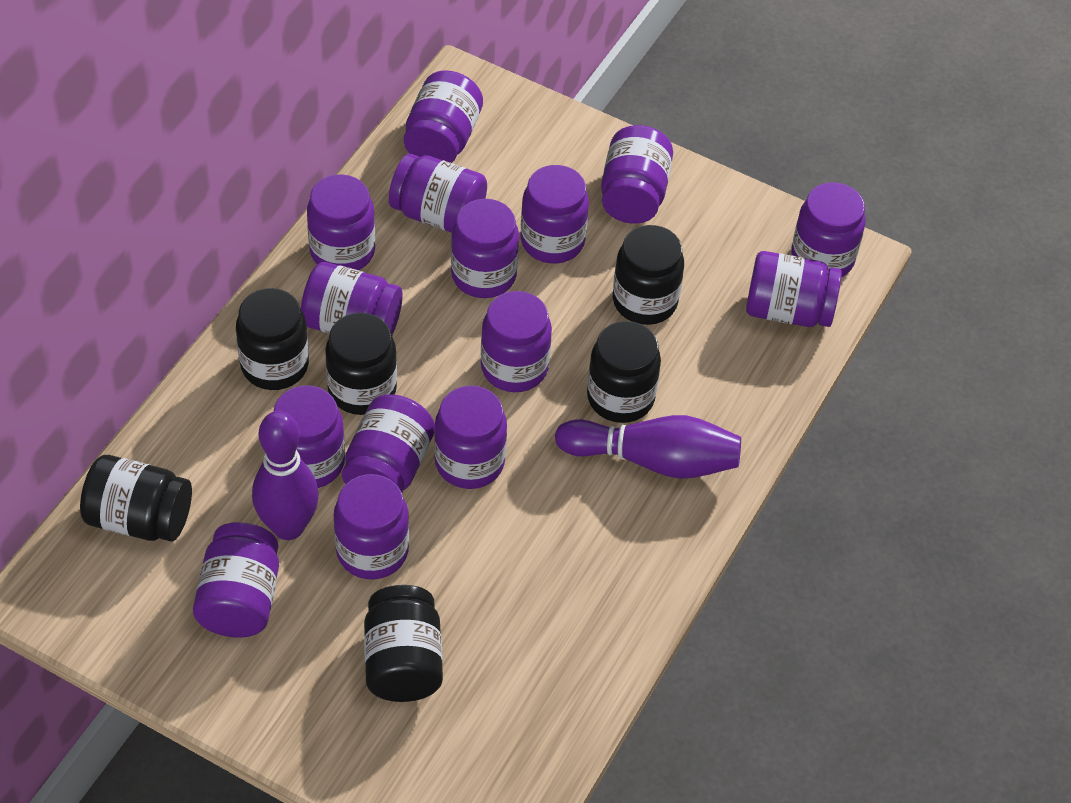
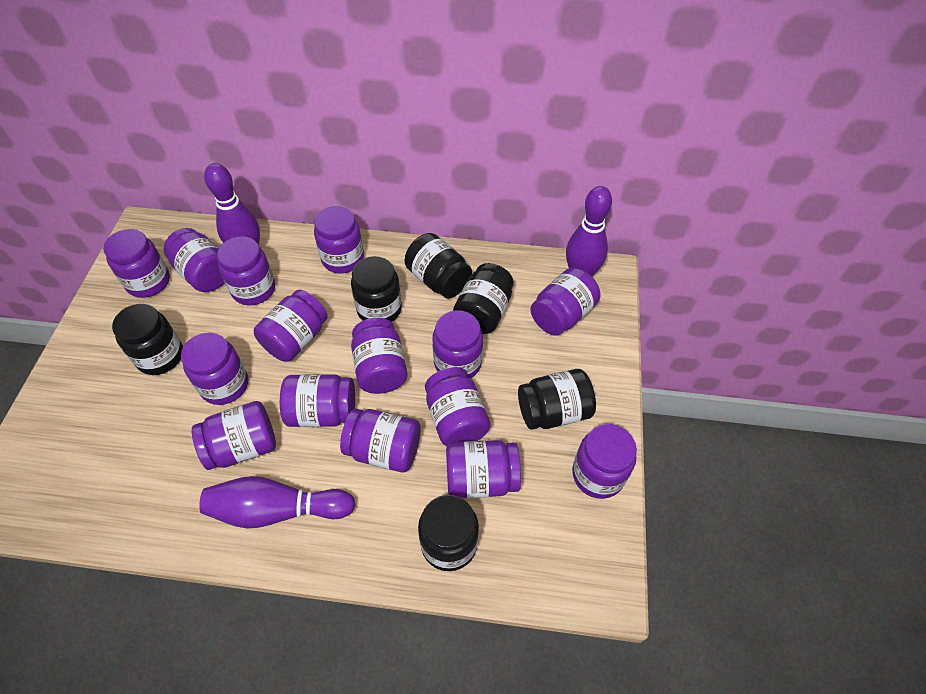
purple bowling pin: 2 -> 3

